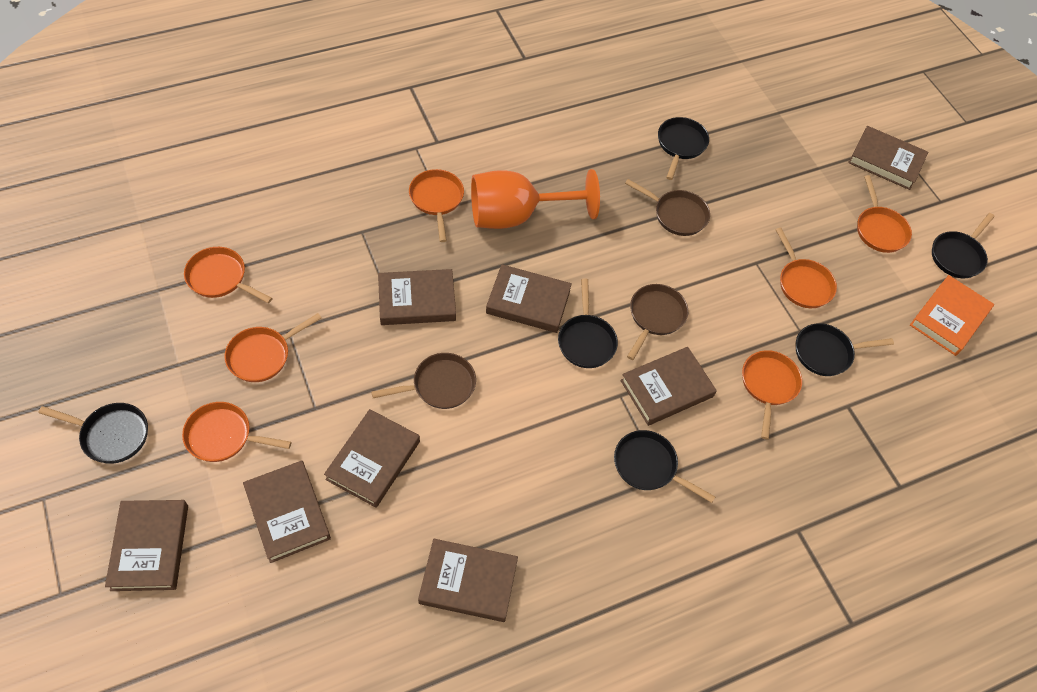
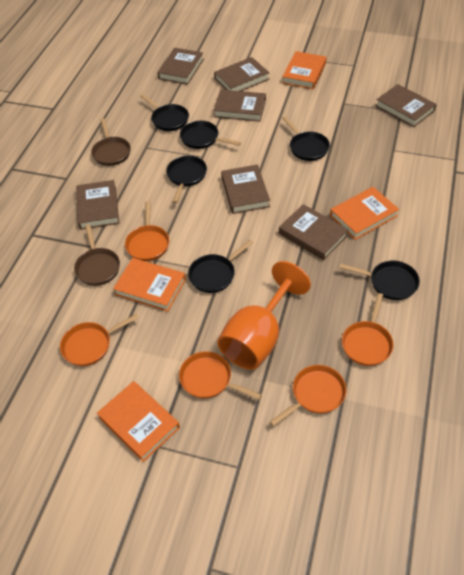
brown book: 8 -> 7
brown pan: 3 -> 2
orange book: 1 -> 4
orange pan: 7 -> 5

